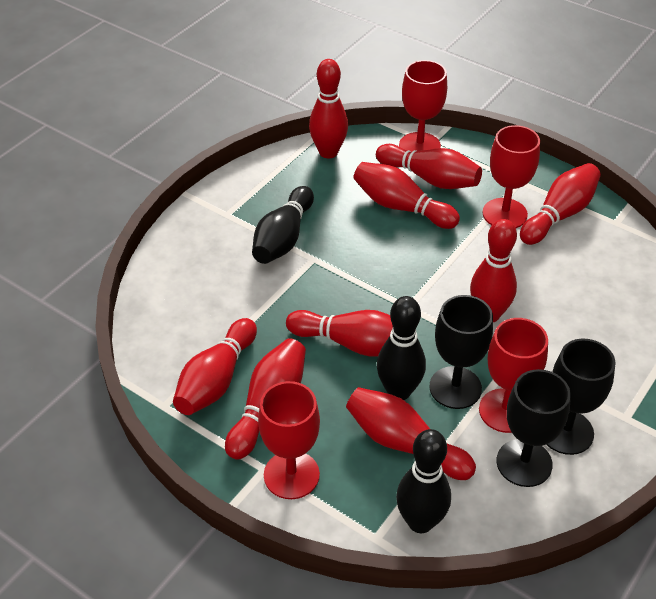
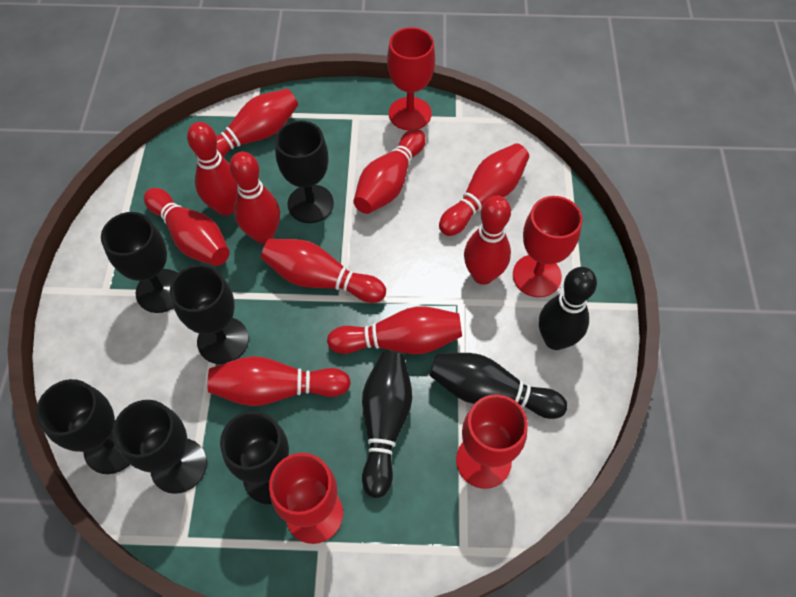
black goblet: 3 -> 6
red bowling pin: 9 -> 10

